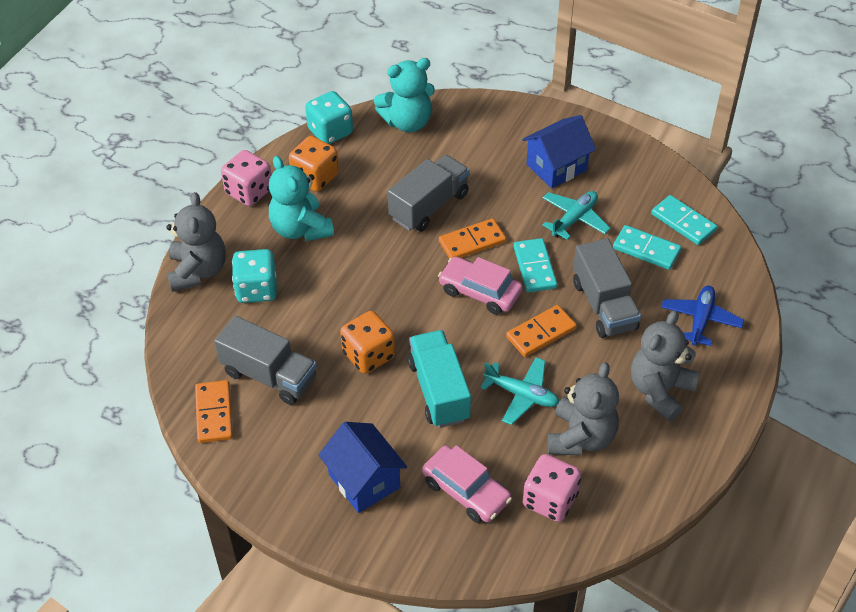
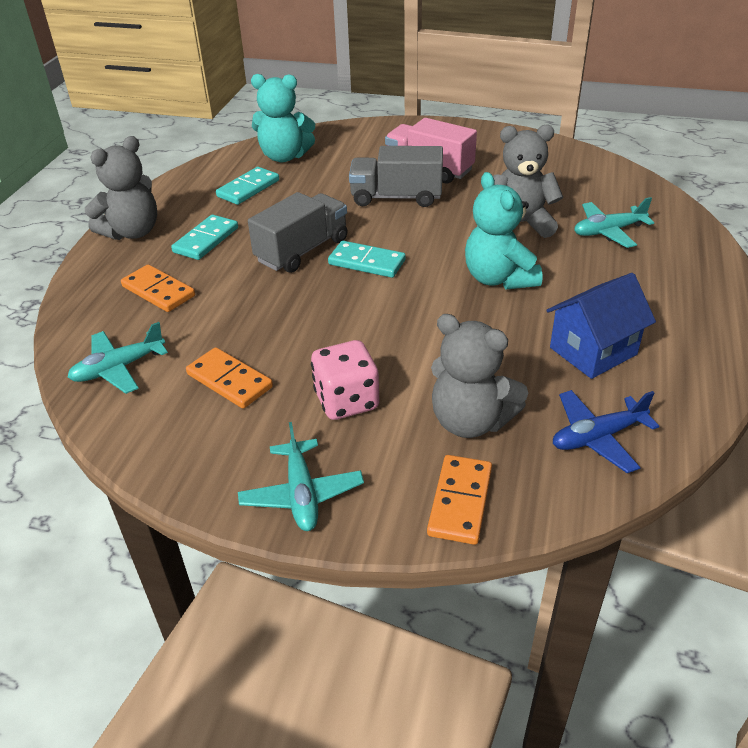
blue house: 2 -> 1
grey truck: 3 -> 2
orange dice: 2 -> 0
pink car: 2 -> 0
pink dice: 2 -> 1
pink truck: 0 -> 1
turquoise dice: 2 -> 0
turquoise plane: 2 -> 3
turquoise truck: 1 -> 0

